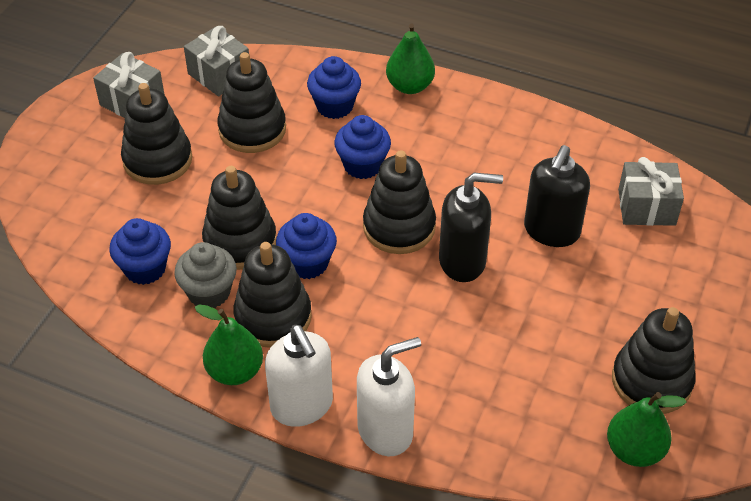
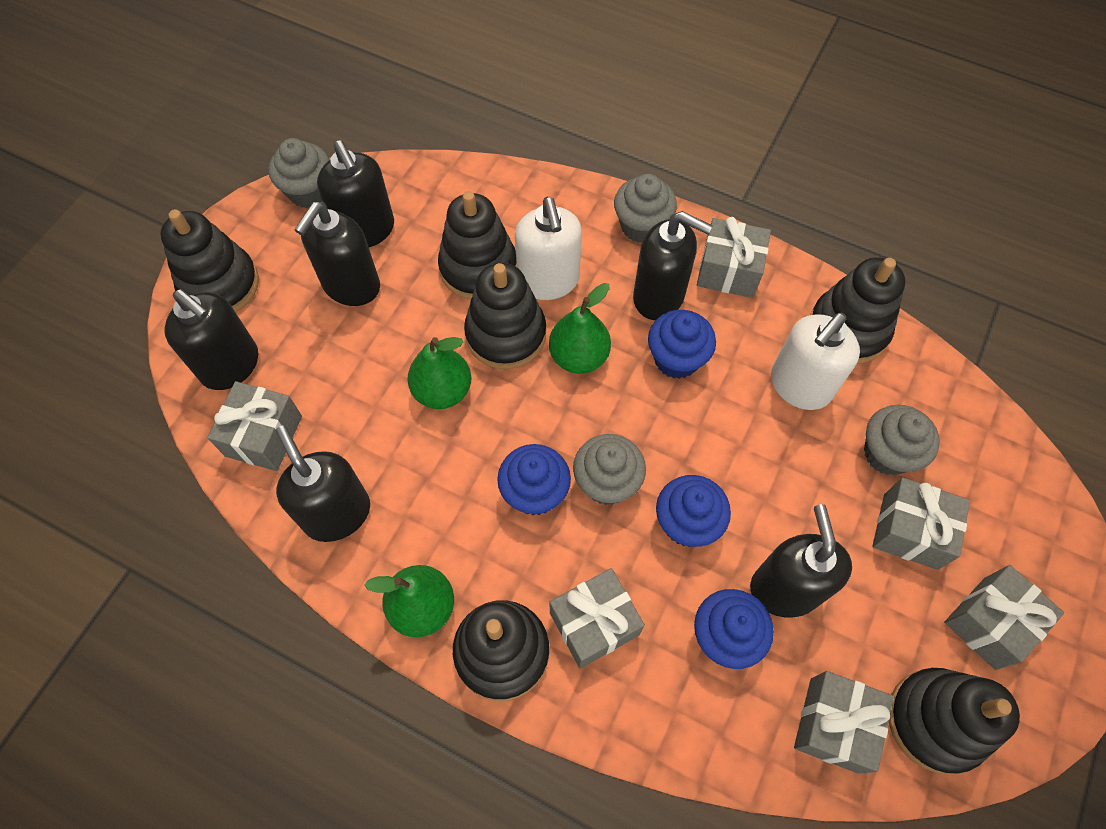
black soap dispenser: 2 -> 6
grey cupcake: 1 -> 4
grey gift: 3 -> 6

